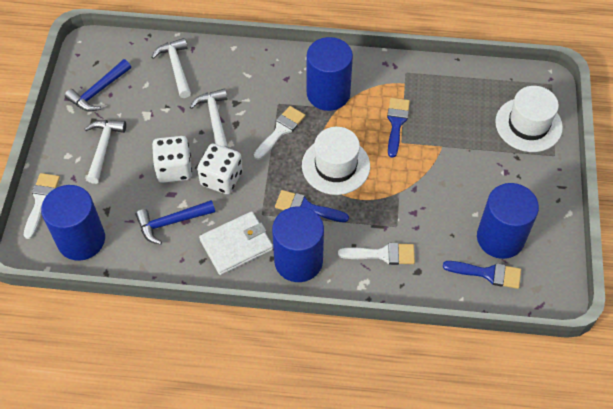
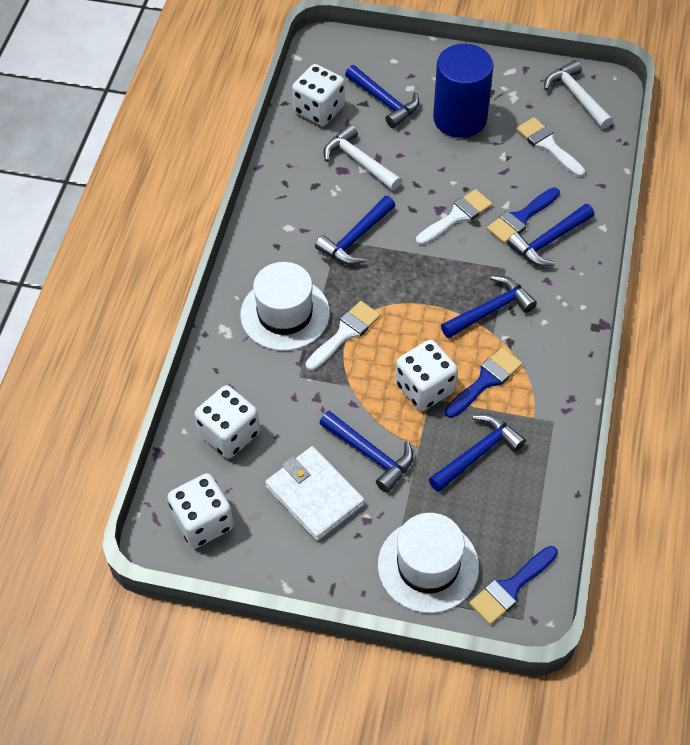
blue cylinder: 4 -> 1
blue hammer: 2 -> 6
white dice: 2 -> 4
white hammer: 3 -> 2

